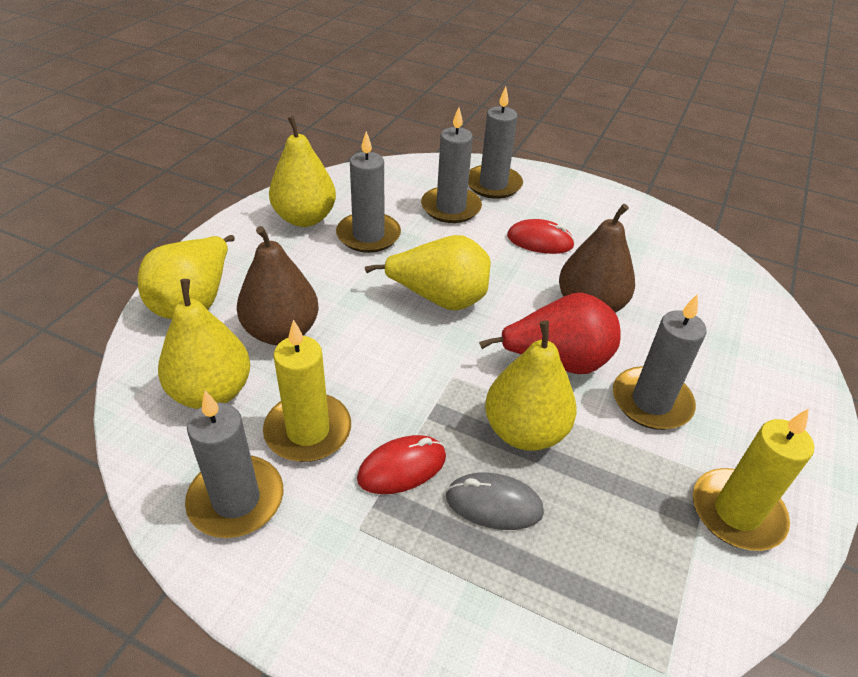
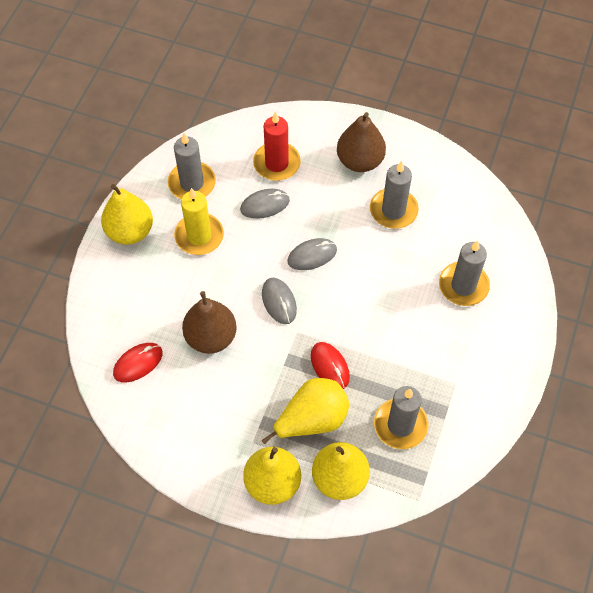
grey candle: 5 -> 4
grey mouse: 1 -> 3
red candle: 0 -> 1
red pear: 1 -> 0
yellow candle: 2 -> 1
yellow pear: 5 -> 4

